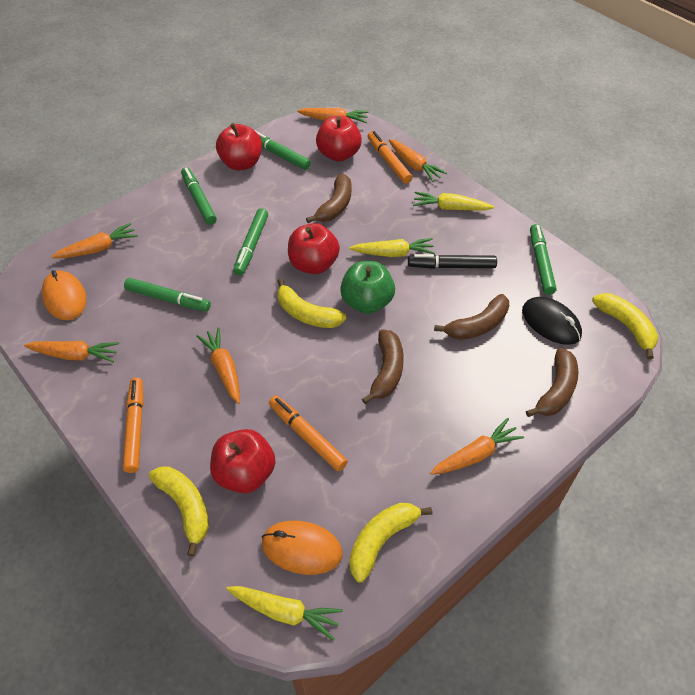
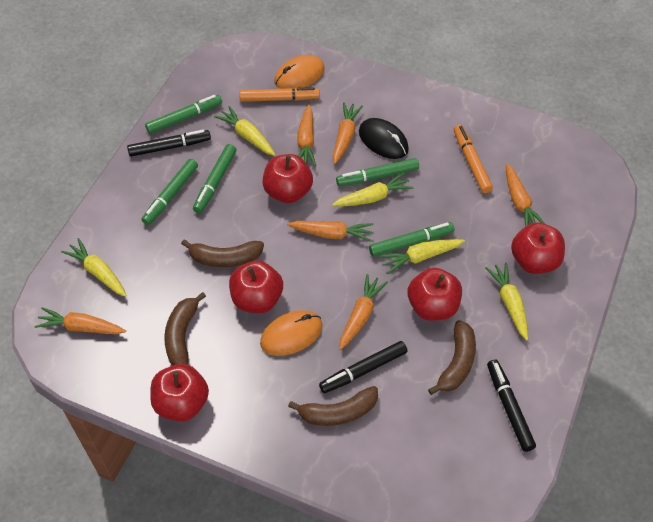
black marker: 1 -> 3
green apple: 1 -> 0
orange marker: 3 -> 2
red apple: 4 -> 5
yellow banana: 4 -> 0
yellow carrot: 3 -> 5

